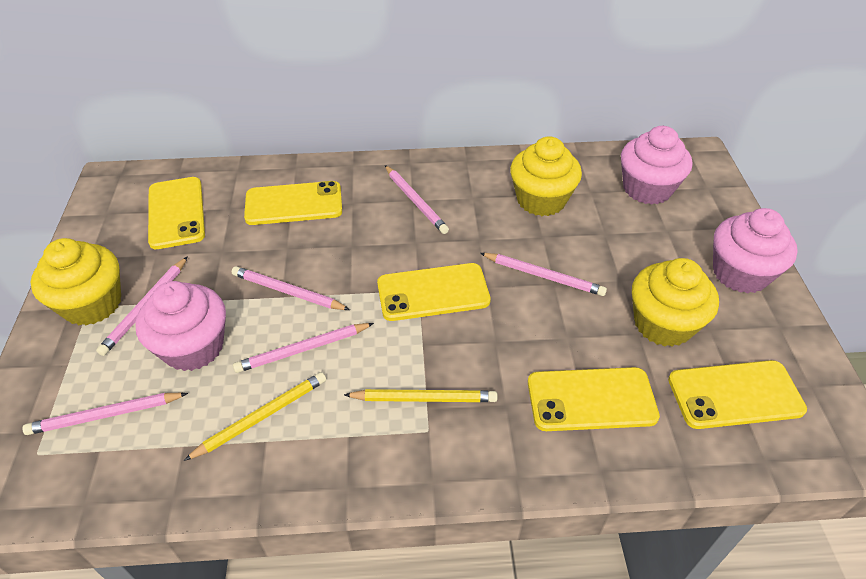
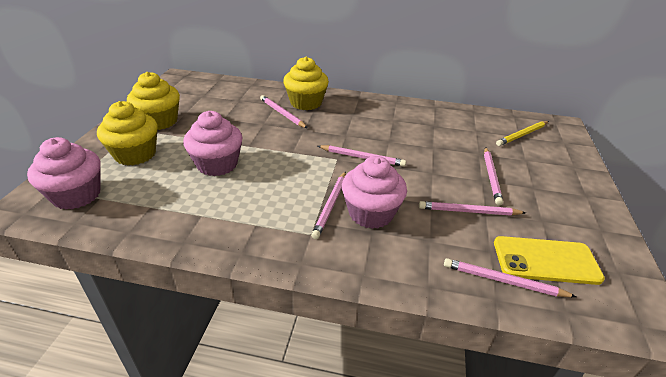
yellow pencil: 2 -> 1
yellow phone: 5 -> 1

